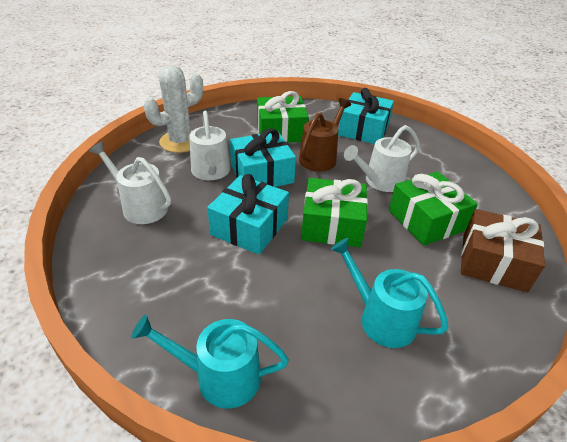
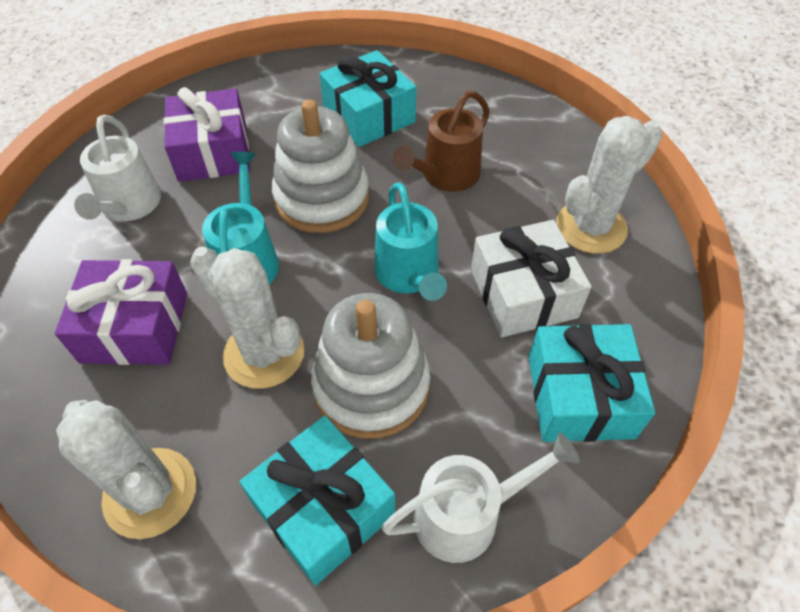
brown gift: 1 -> 0
green gift: 3 -> 0
purple gift: 0 -> 2
white cactus: 1 -> 3
white gift: 0 -> 1
white stacking toy: 0 -> 2
white watering can: 3 -> 2

